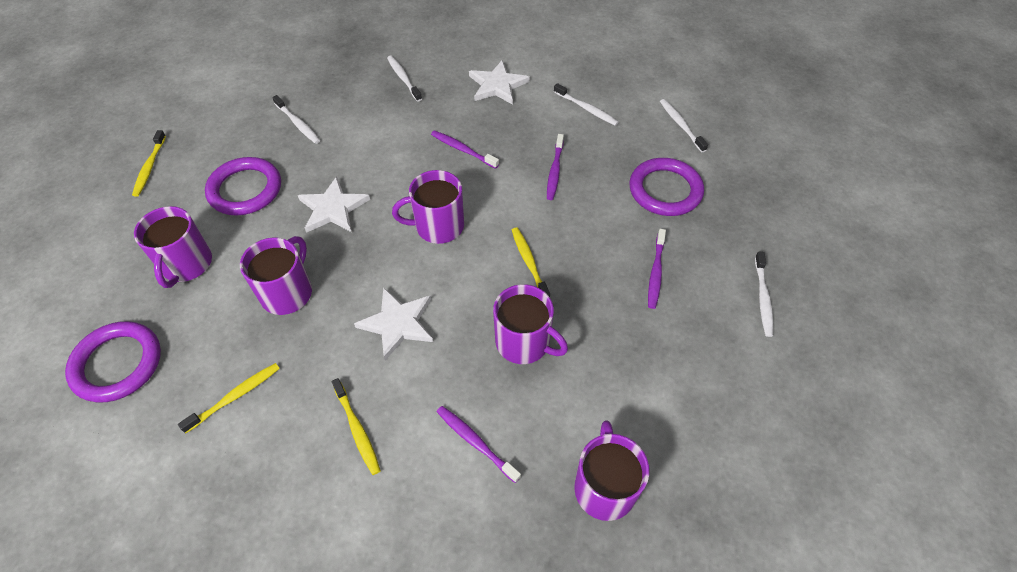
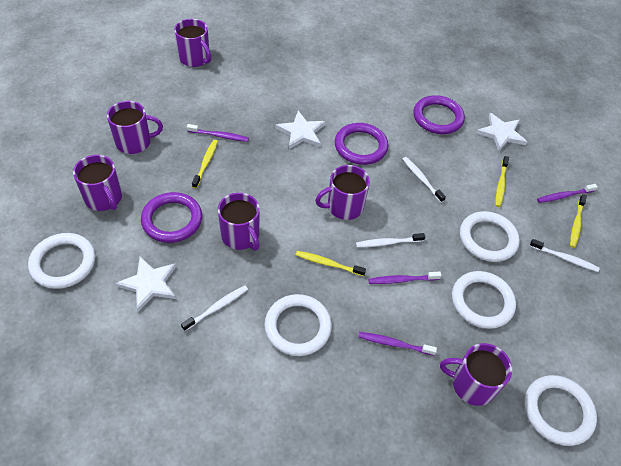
purple mug: 5 -> 6
white ring: 0 -> 5
white toothbrush: 5 -> 4

